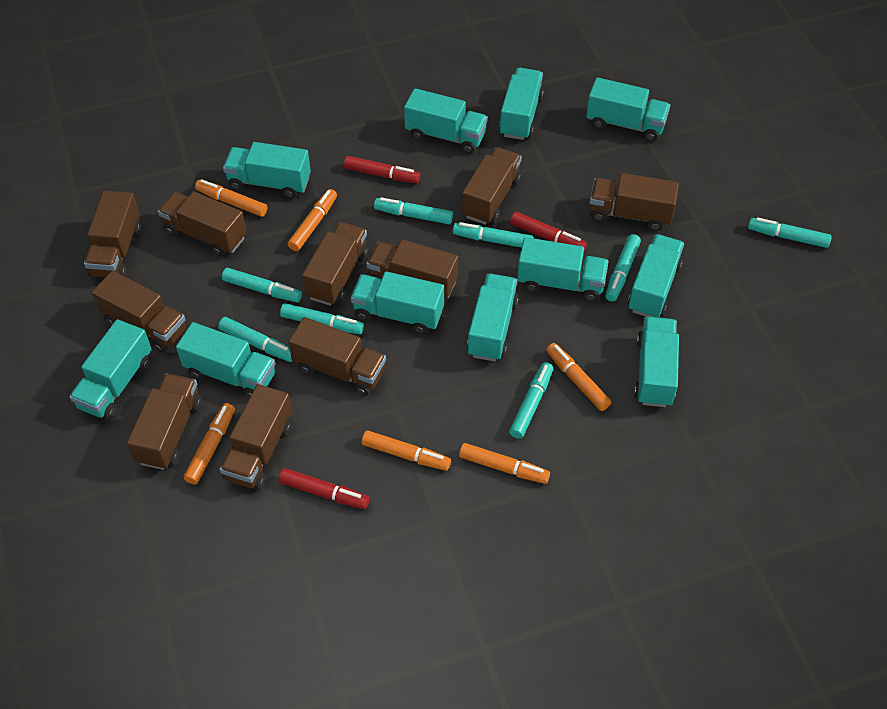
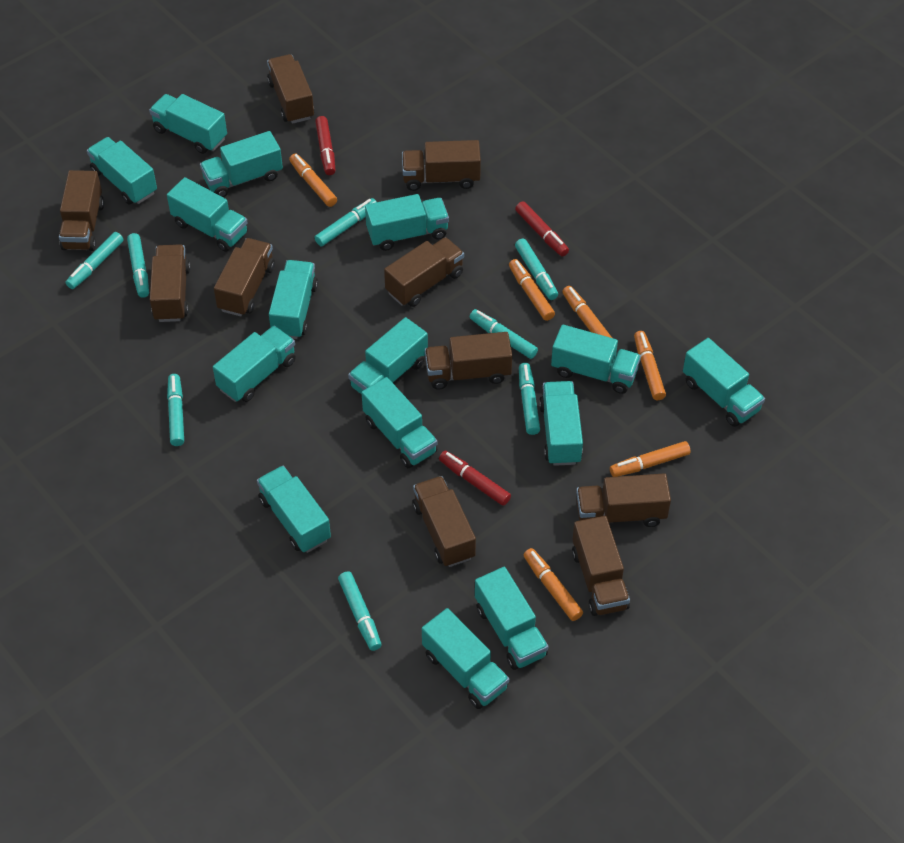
turquoise truck: 11 -> 15

